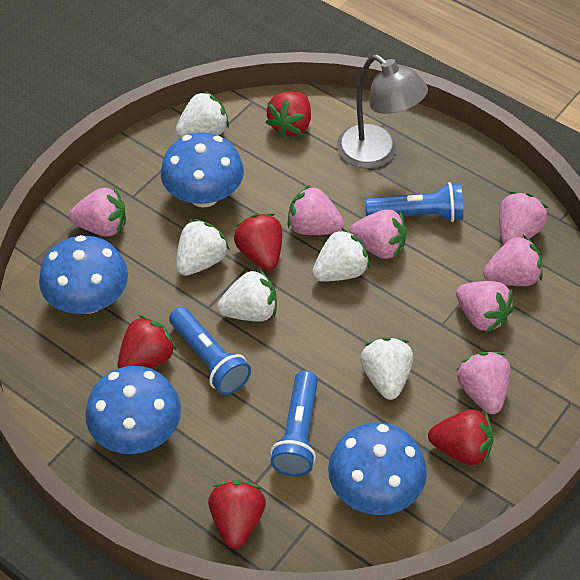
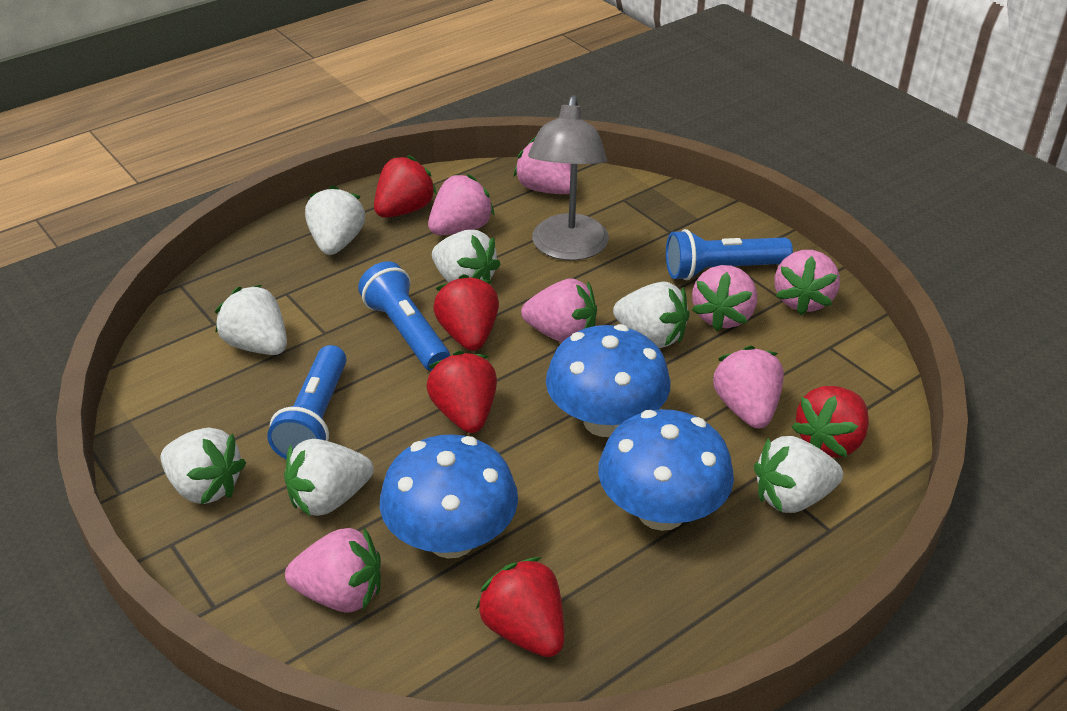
blue mushroom: 4 -> 3
white strawberry: 5 -> 7

